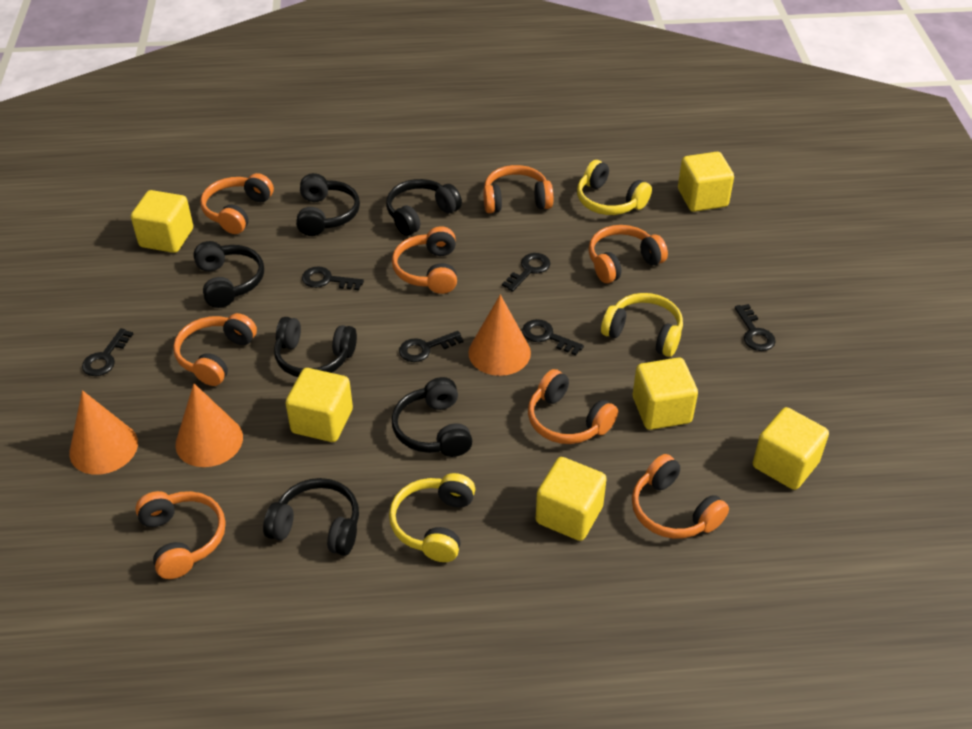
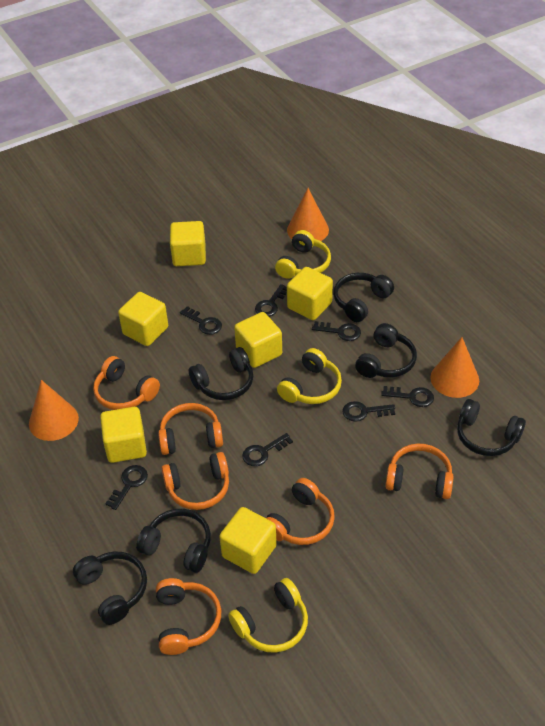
black key: 6 -> 7
orange headphones: 8 -> 6

